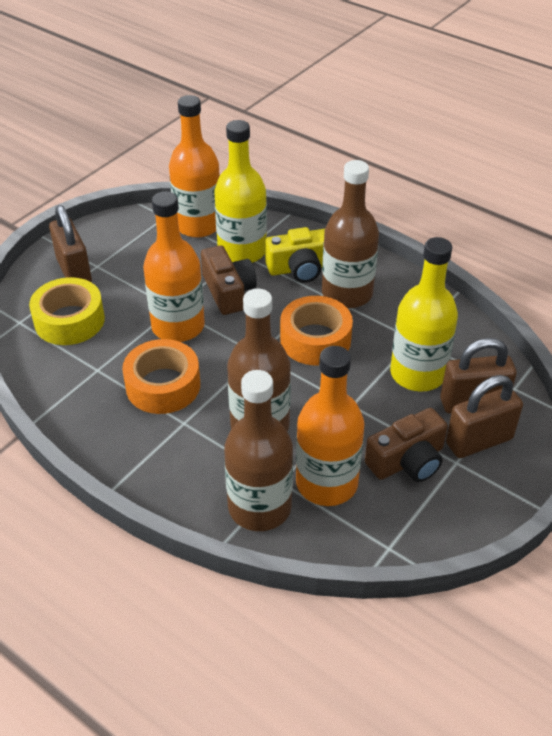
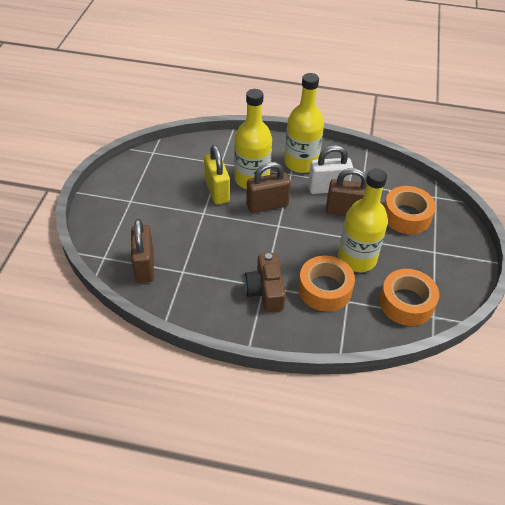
brown bottle: 3 -> 0
brown camera: 2 -> 1
orange bottle: 3 -> 0
orange tape: 2 -> 3
white padlock: 0 -> 1
yellow bottle: 2 -> 3
yellow camera: 1 -> 0
yellow padlock: 0 -> 1
yellow tape: 1 -> 0

